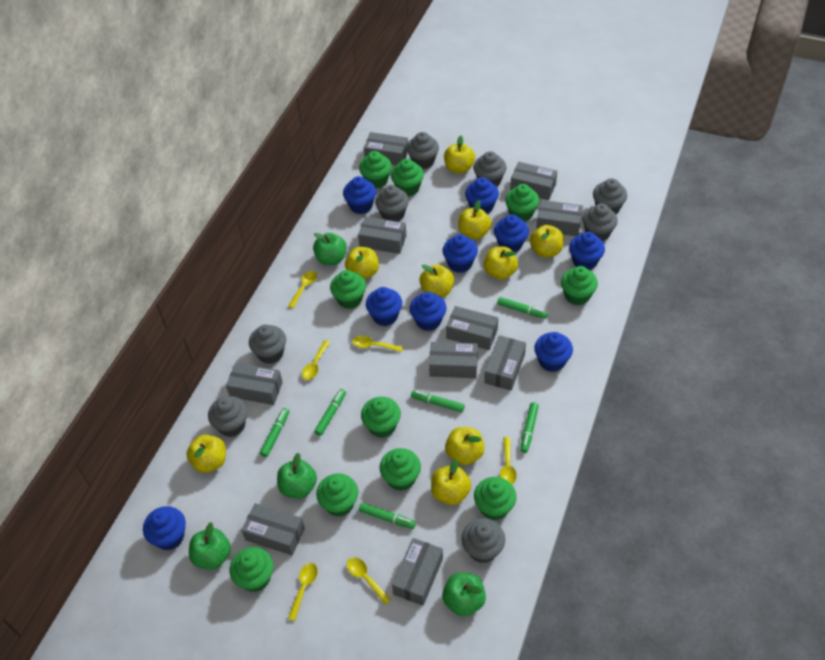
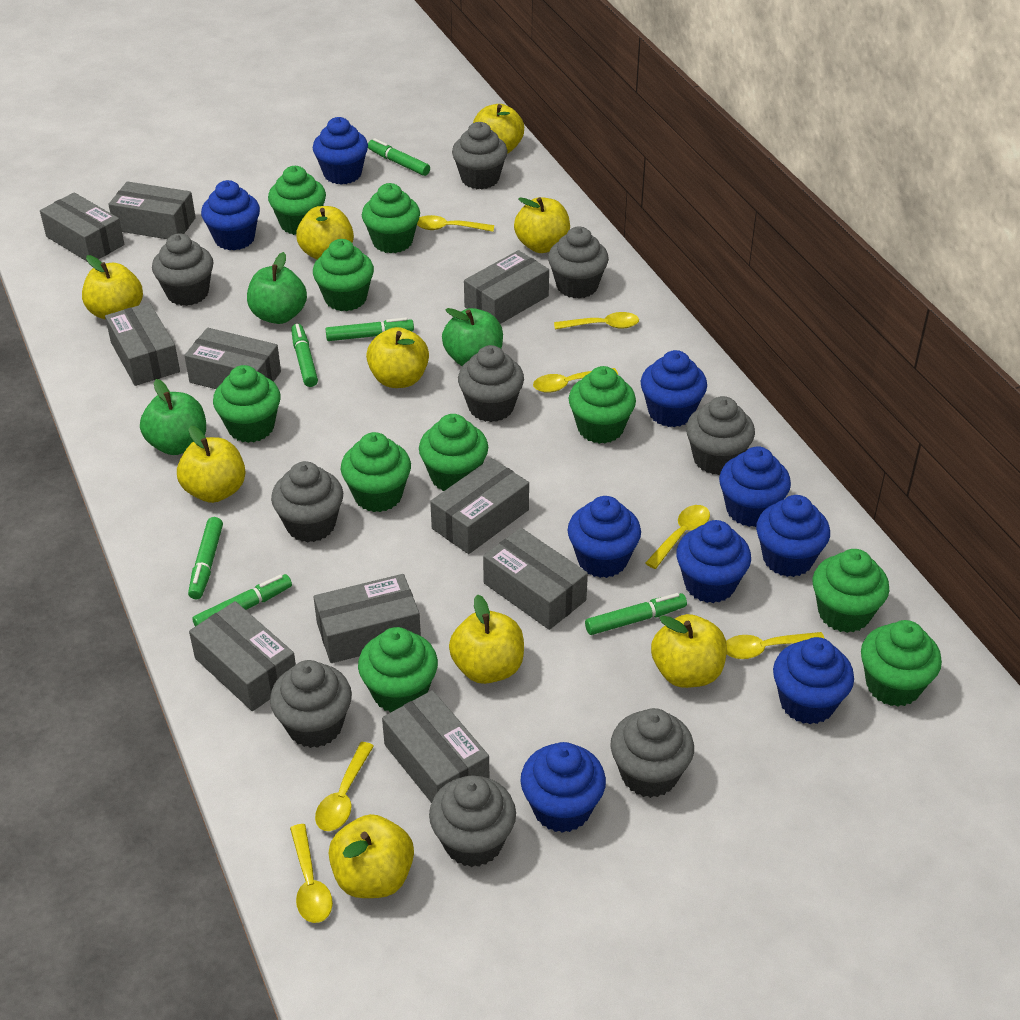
green apple: 4 -> 3
grey cupcake: 8 -> 9
yellow spoon: 6 -> 7

